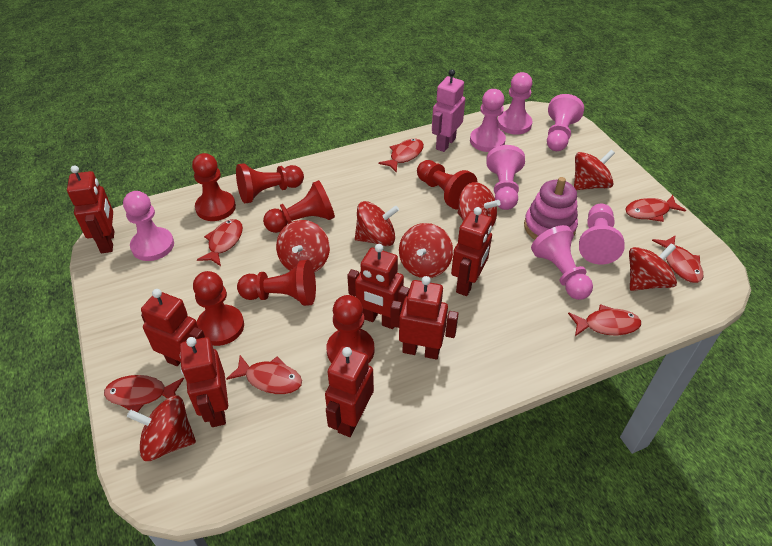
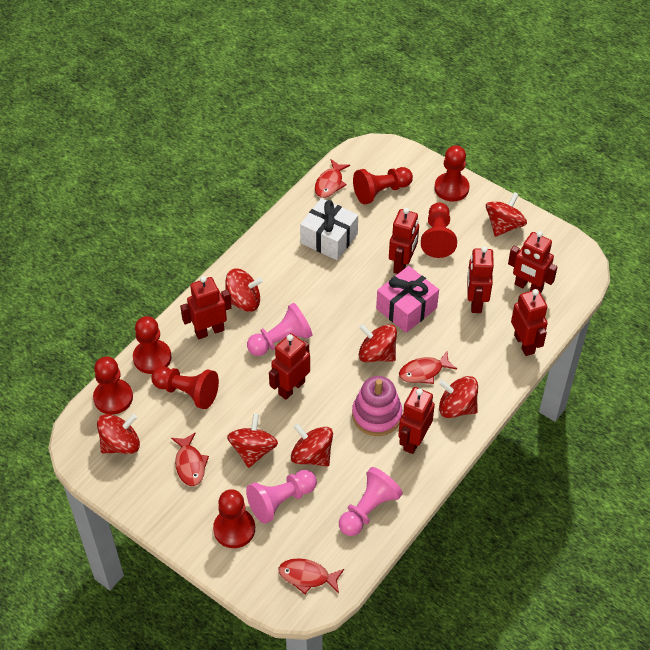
pink gift: 0 -> 1
pink pawn: 7 -> 3
pink robot: 1 -> 0
red fish: 7 -> 4
white gift: 0 -> 1

